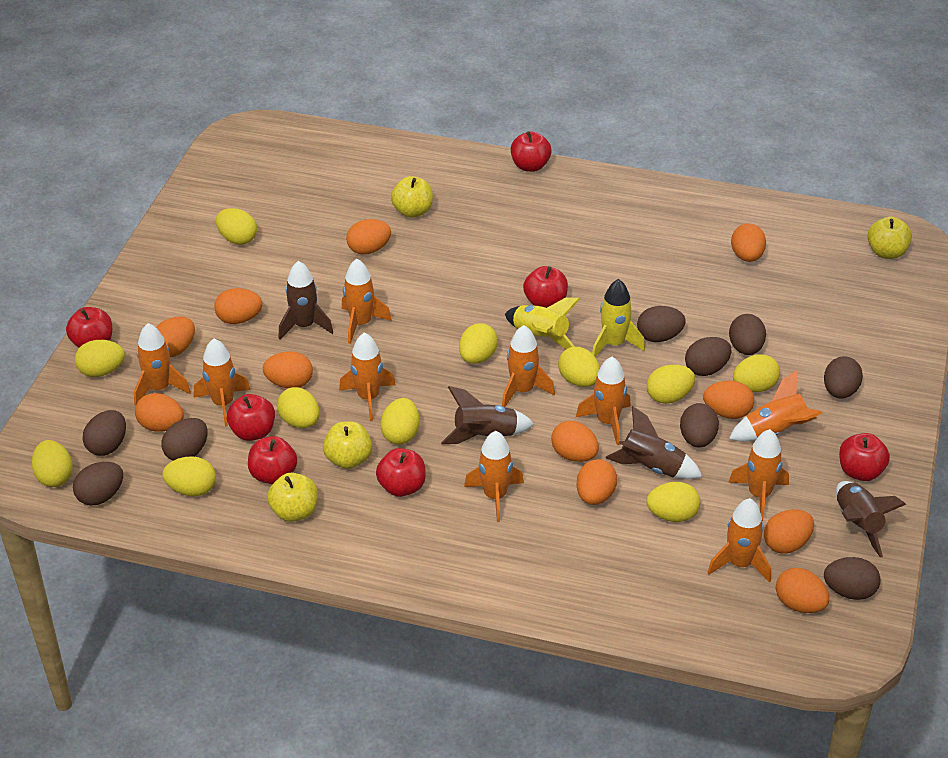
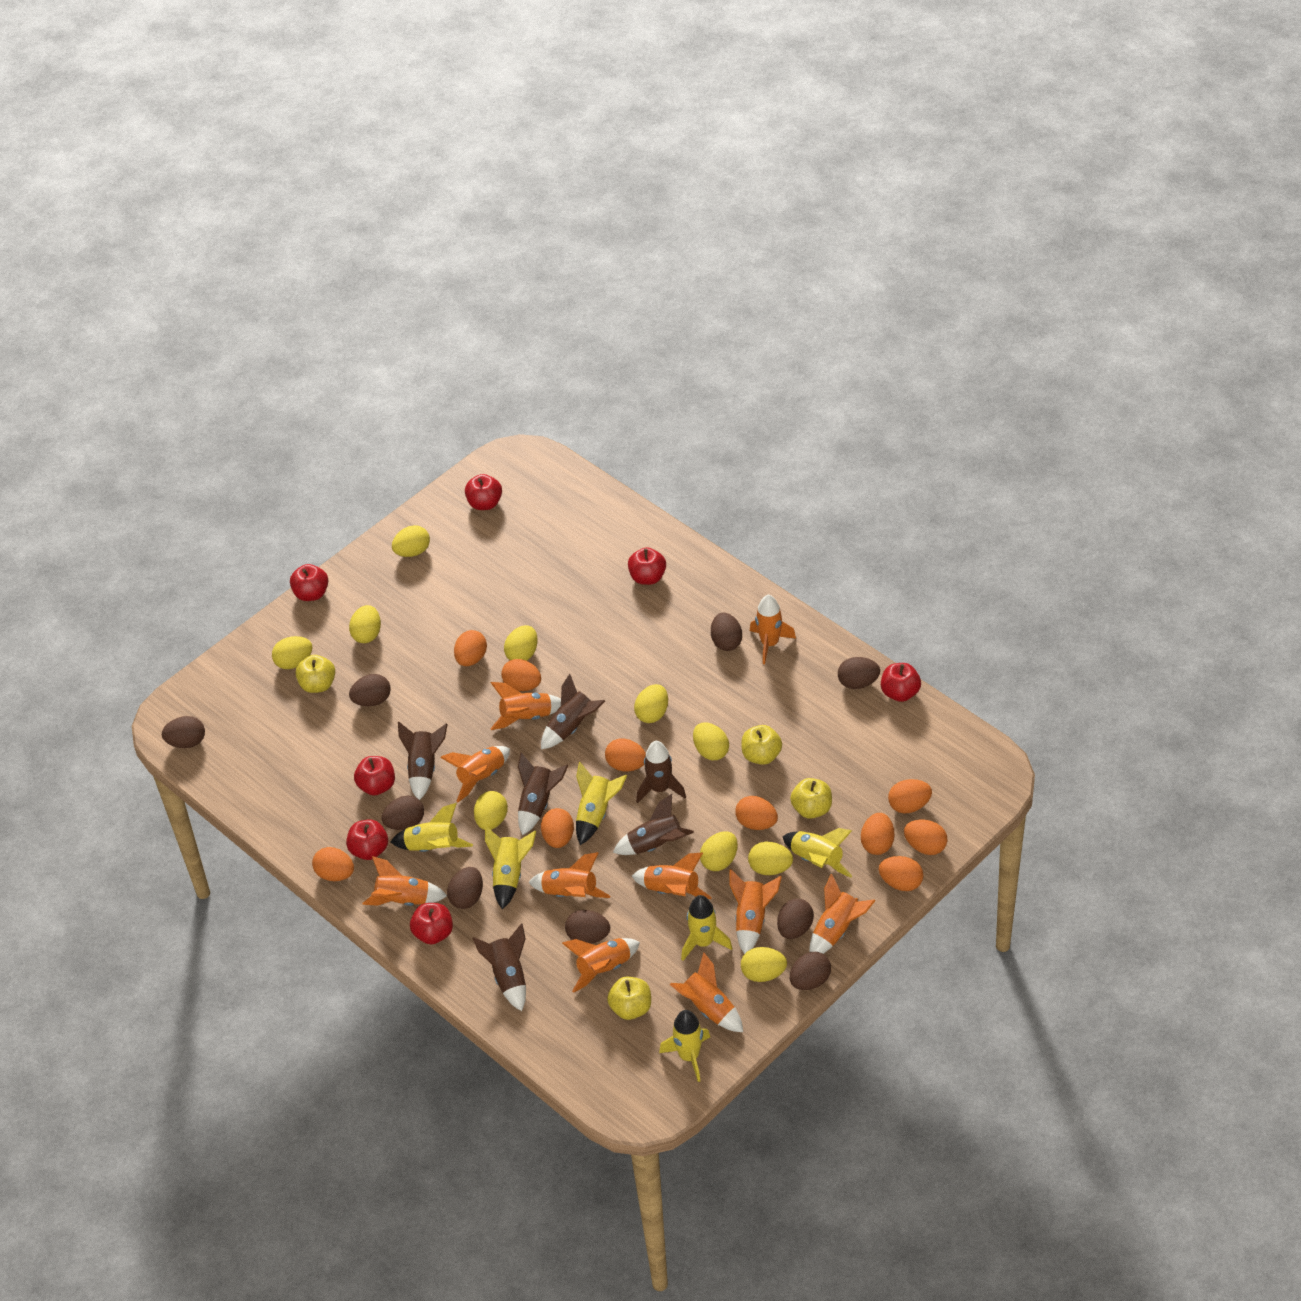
brown rocket: 4 -> 6
orange egg: 11 -> 10
yellow egg: 11 -> 10
yellow rocket: 2 -> 6

